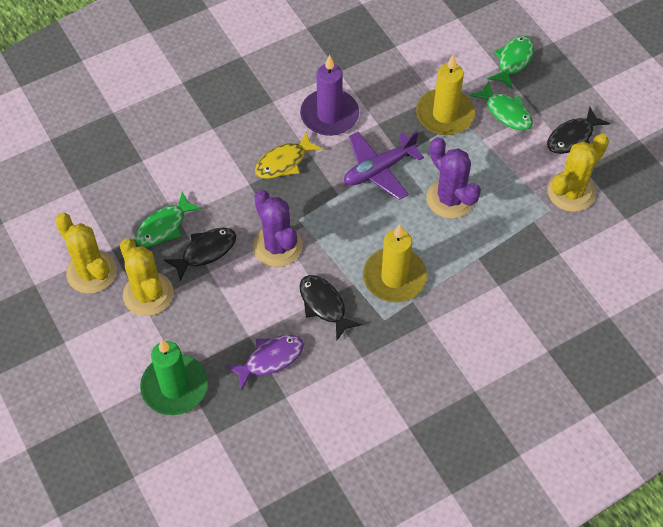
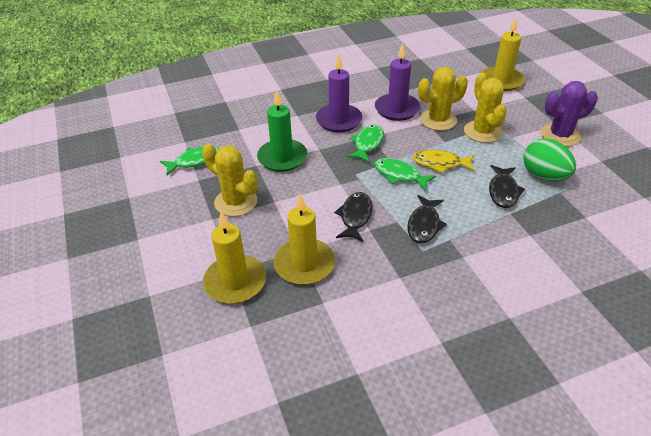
green egg: 0 -> 1
purple cactus: 2 -> 1
purple candle: 1 -> 2
purple fish: 1 -> 0
purple plane: 1 -> 0
yellow candle: 2 -> 3

